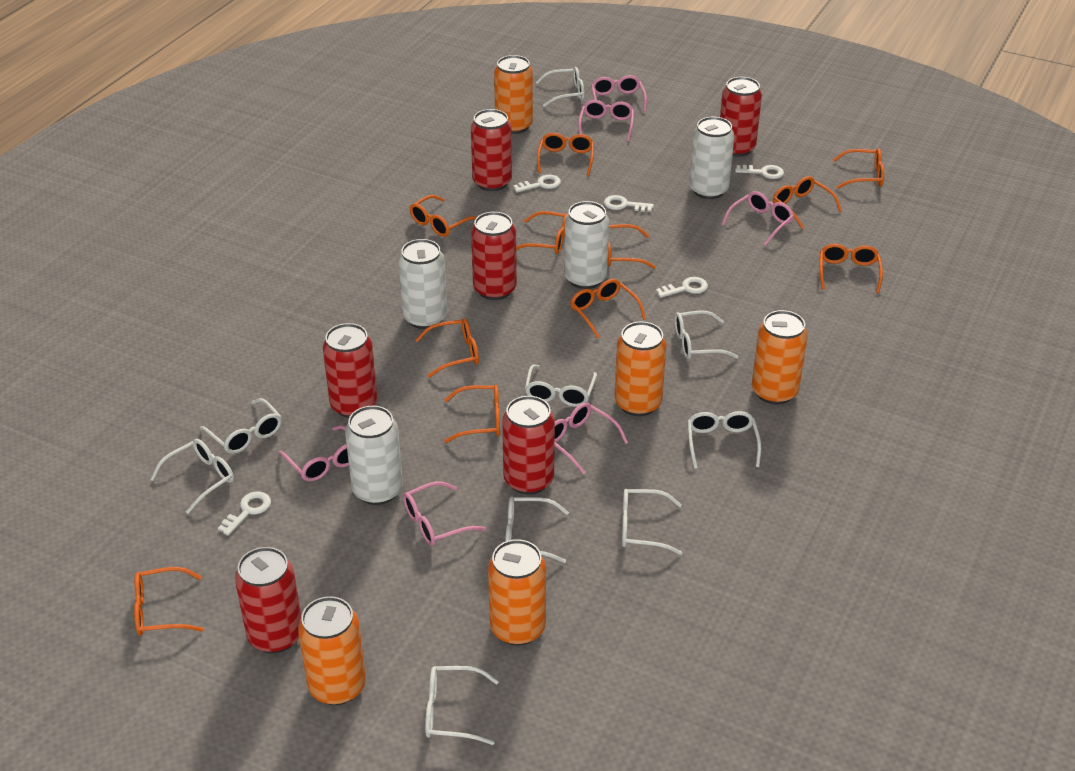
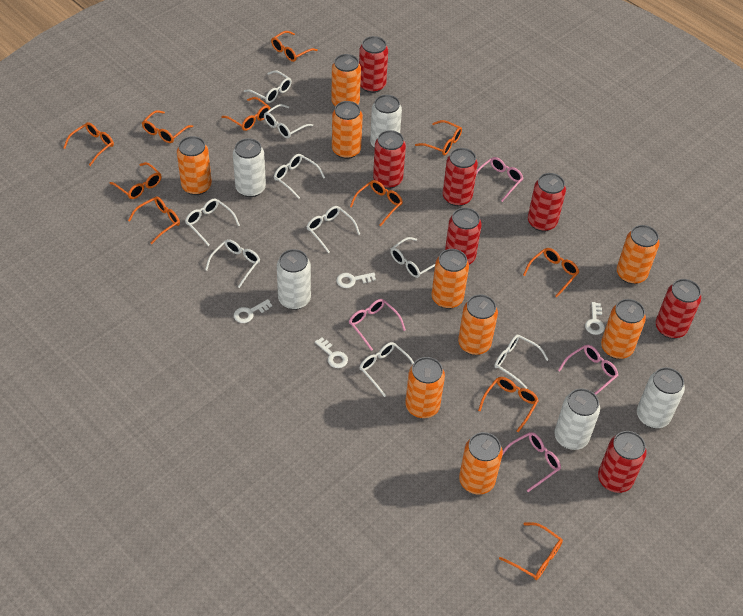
orange can: 5 -> 9
pink glasses: 6 -> 4
red can: 6 -> 7
white can: 4 -> 5
white key: 5 -> 4

